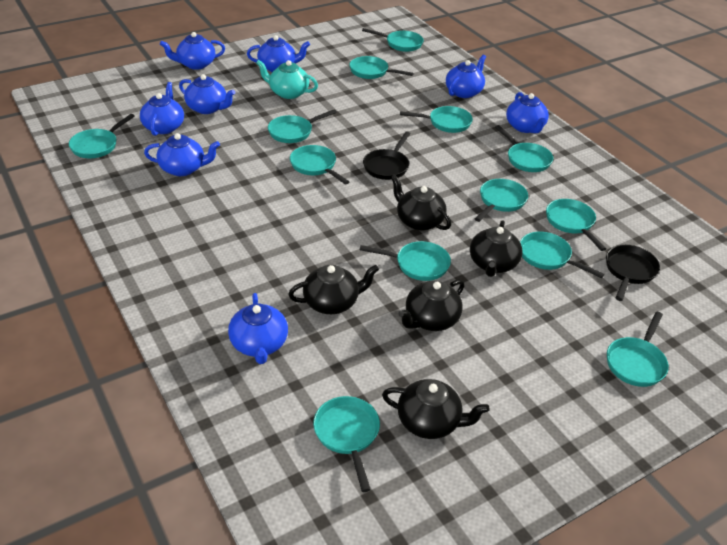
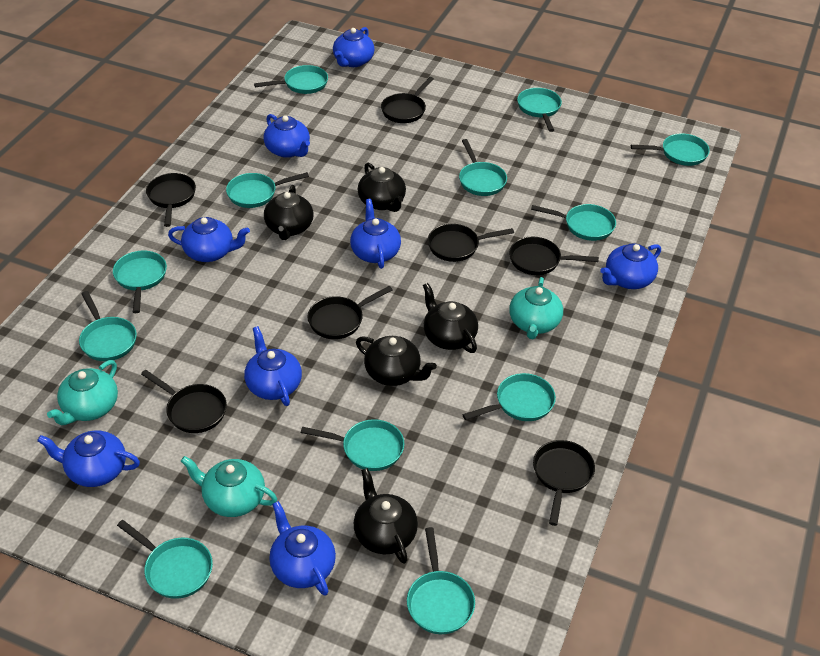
black pan: 2 -> 7
turquoise pan: 13 -> 12
turquoise teapot: 1 -> 3

